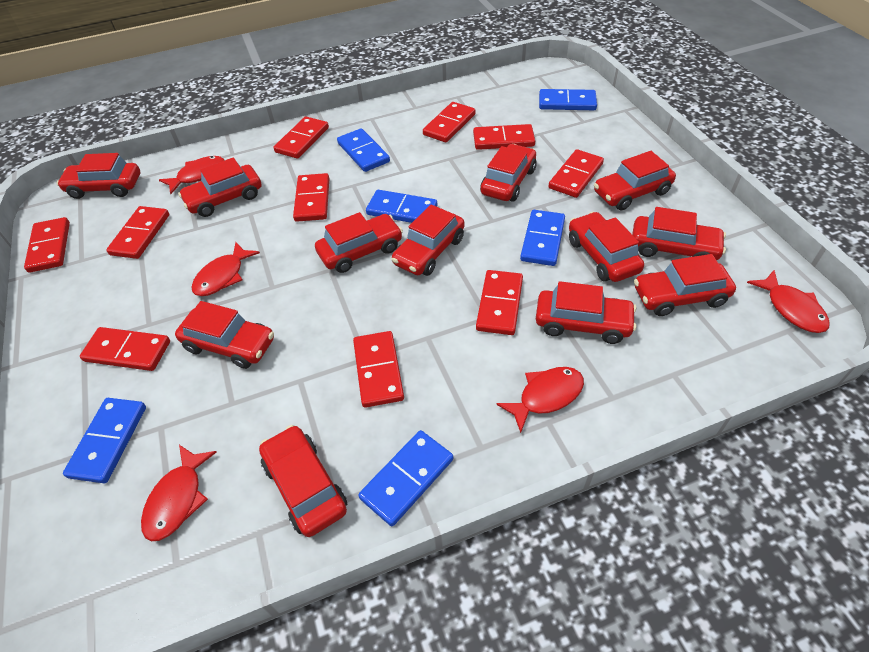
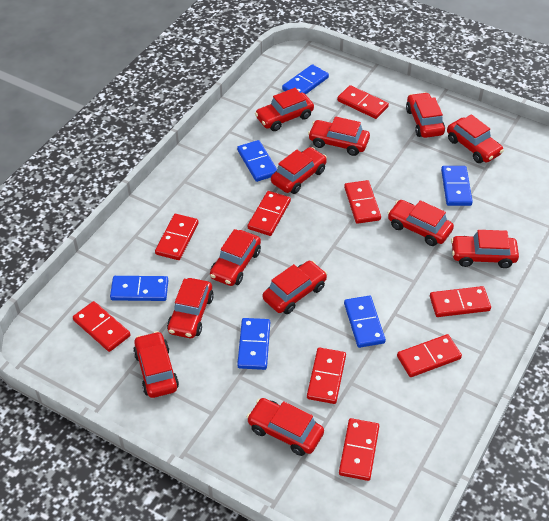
red domino: 10 -> 9
red fish: 5 -> 0

